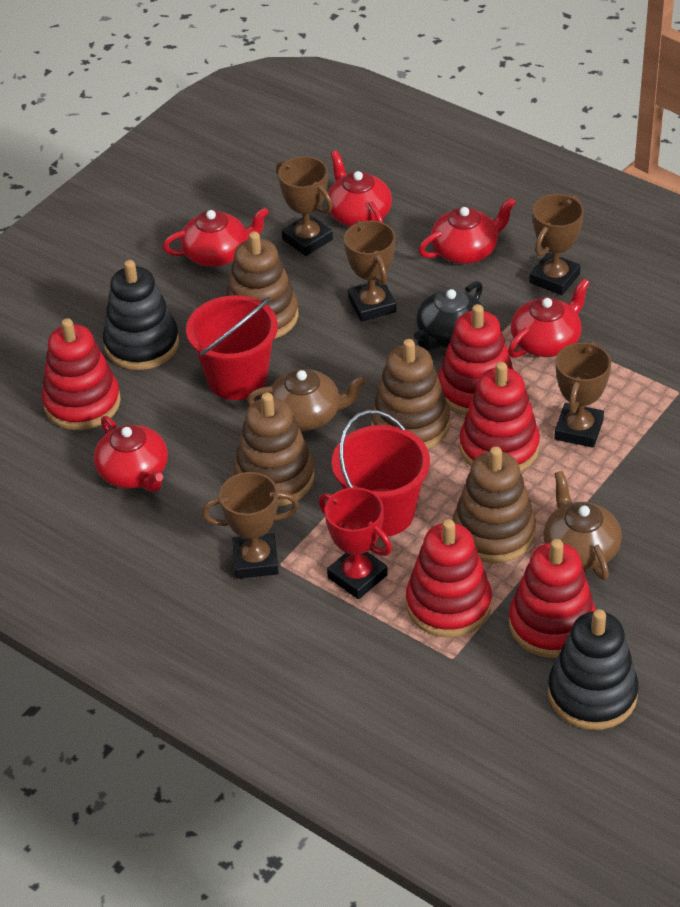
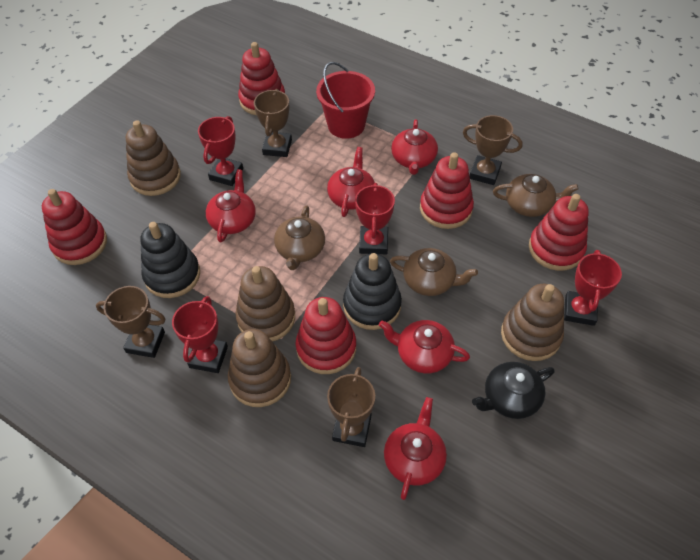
brown teapot: 2 -> 3
brown trophy: 5 -> 4
red bucket: 2 -> 1
red trophy: 1 -> 4

